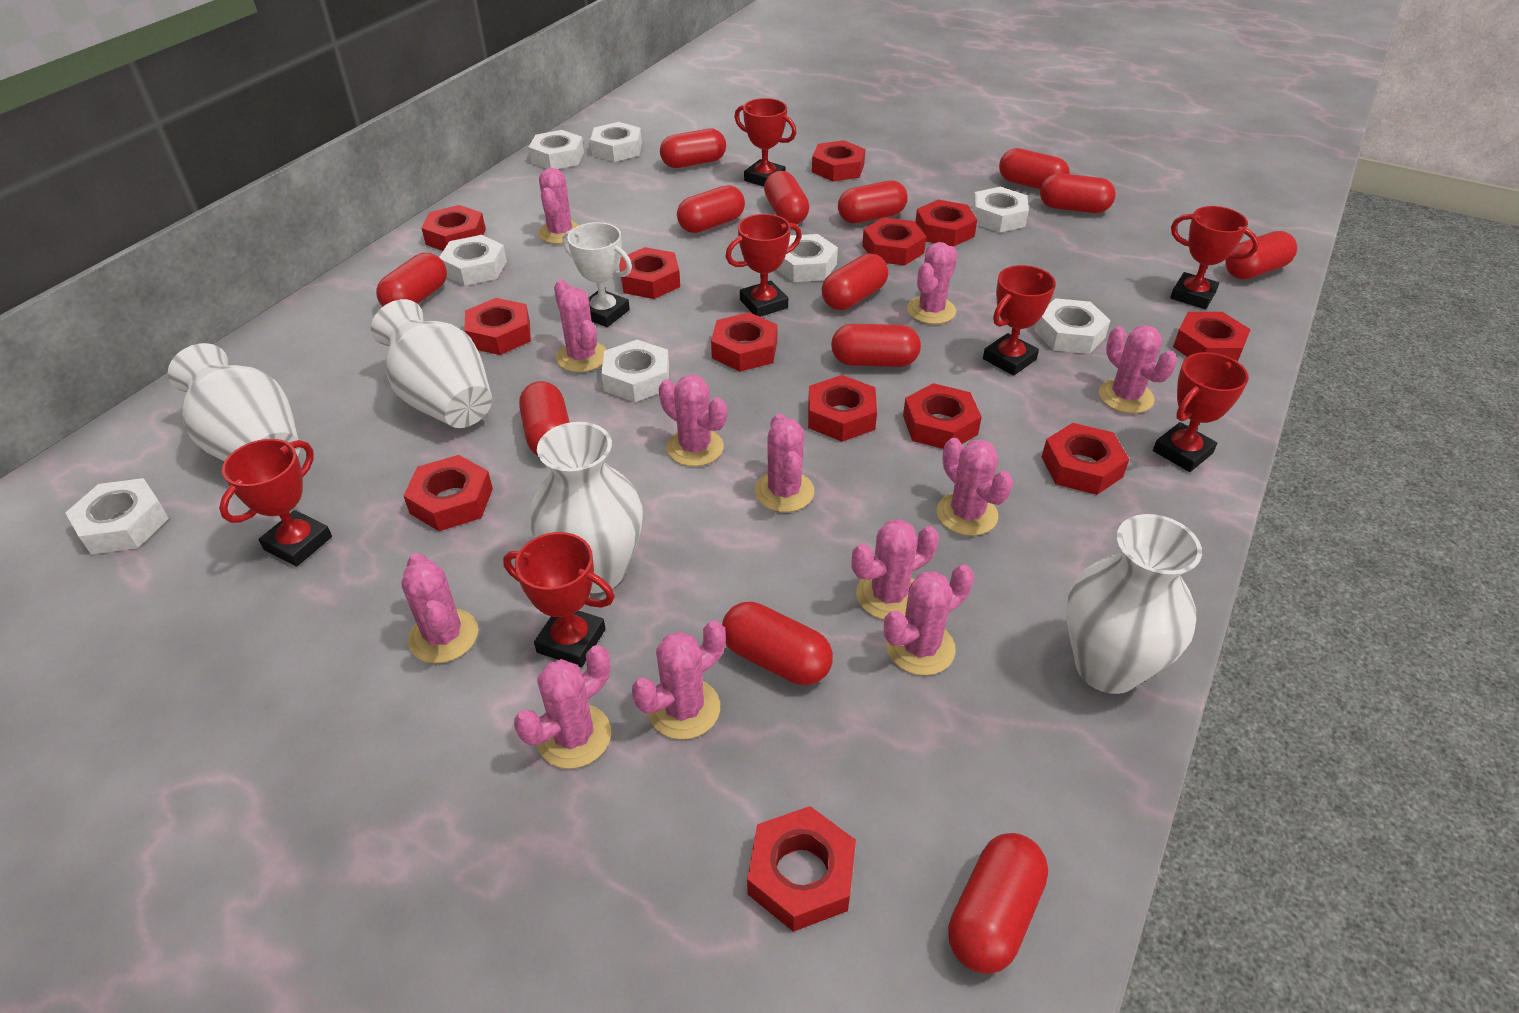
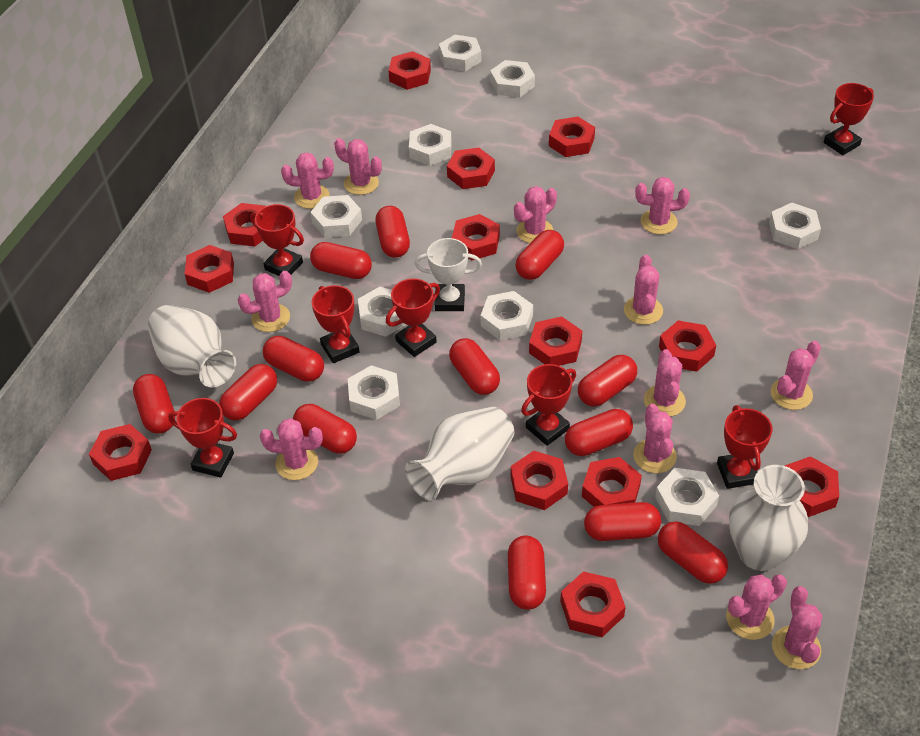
white nut: 8 -> 9
white vase: 4 -> 3

